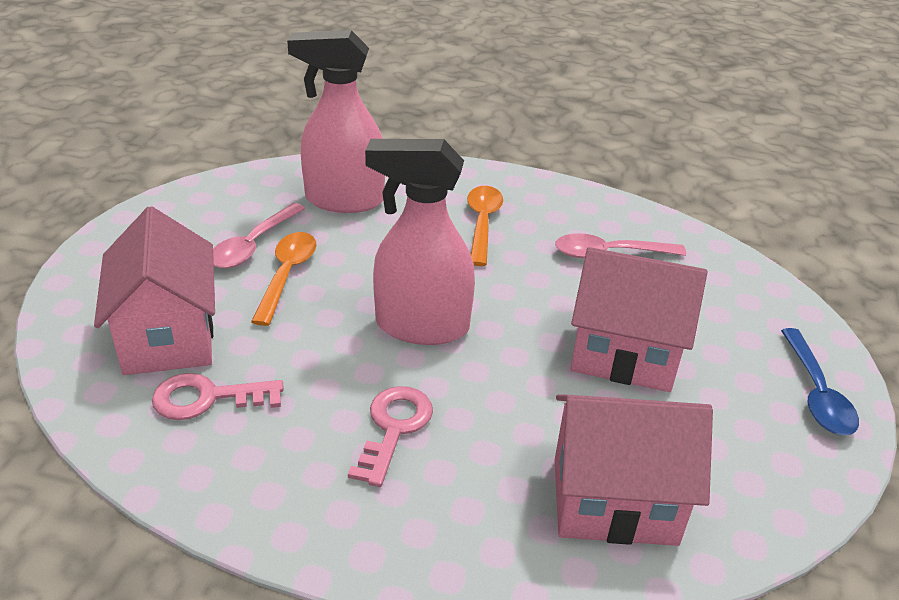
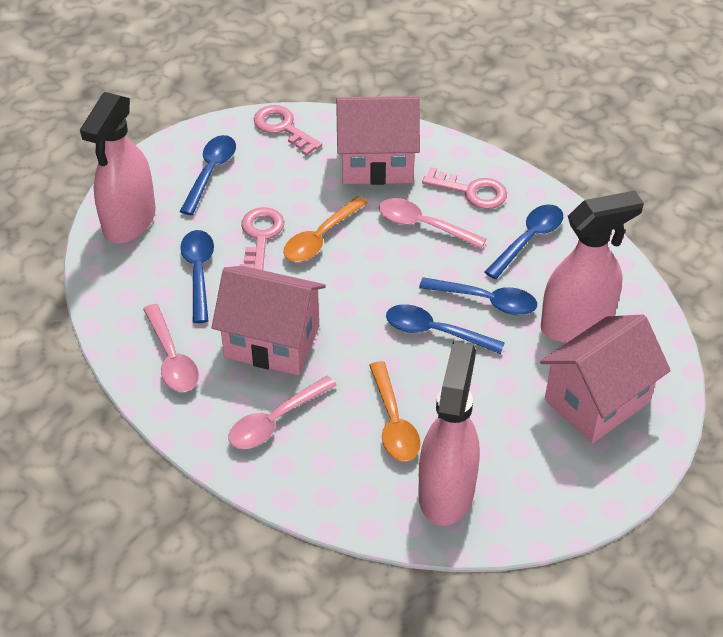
blue spoon: 1 -> 5
pink key: 2 -> 3
pink spoon: 2 -> 3
pink spray bottle: 2 -> 3

